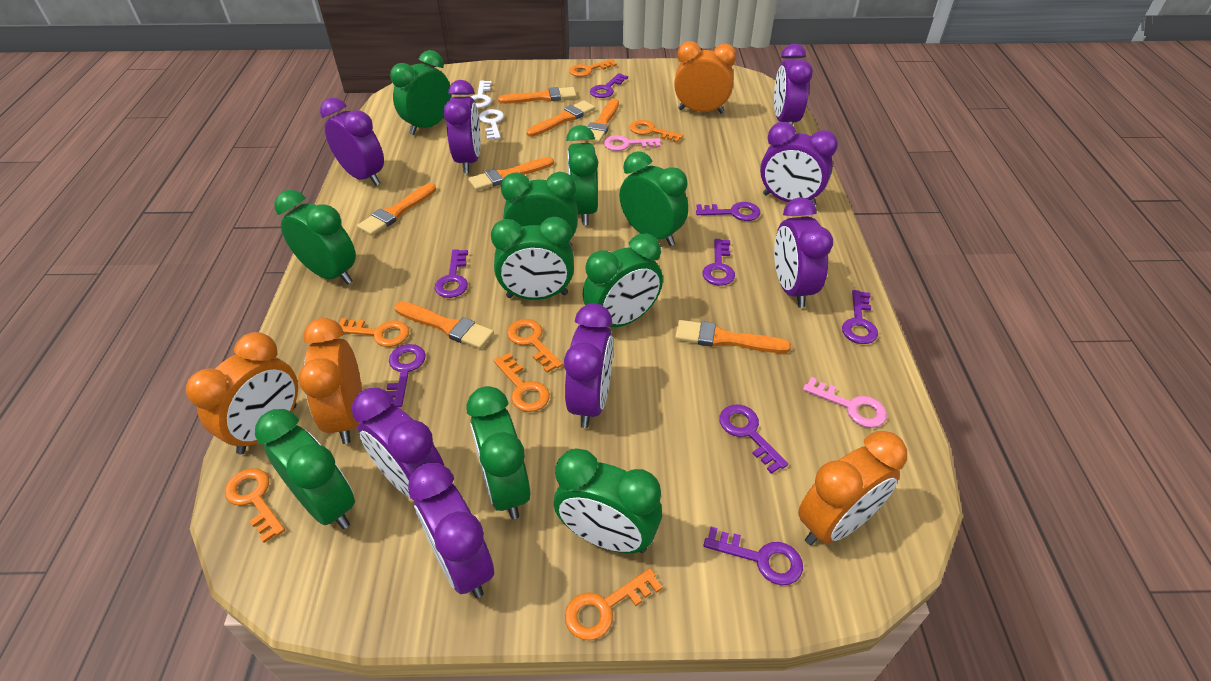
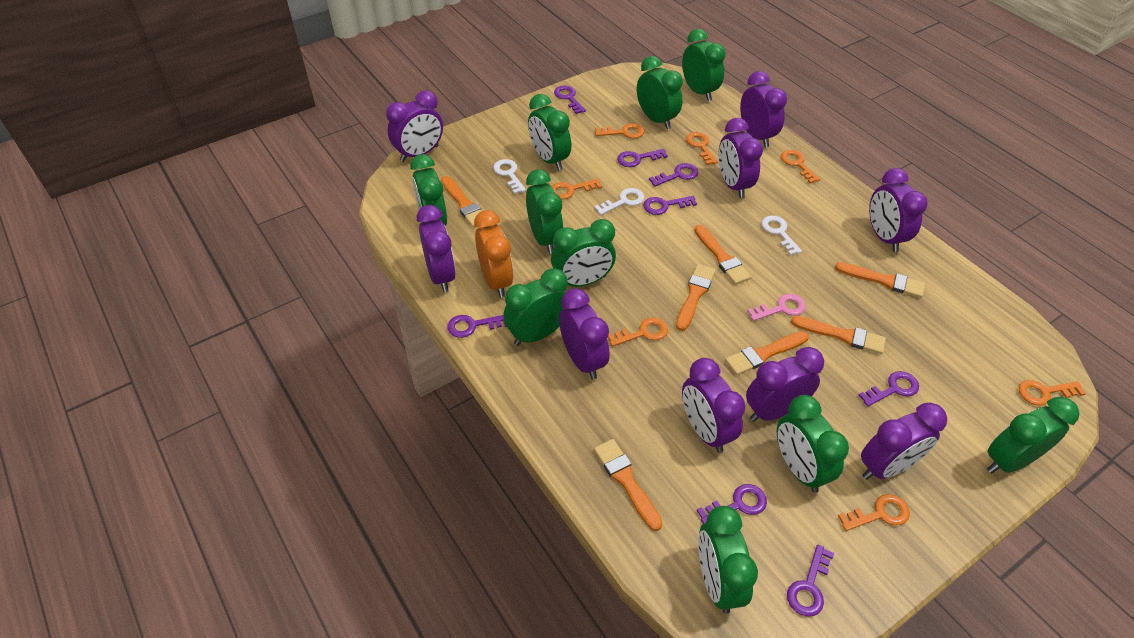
orange clock: 4 -> 1
pink key: 2 -> 1
purple clock: 8 -> 9
white key: 2 -> 3

